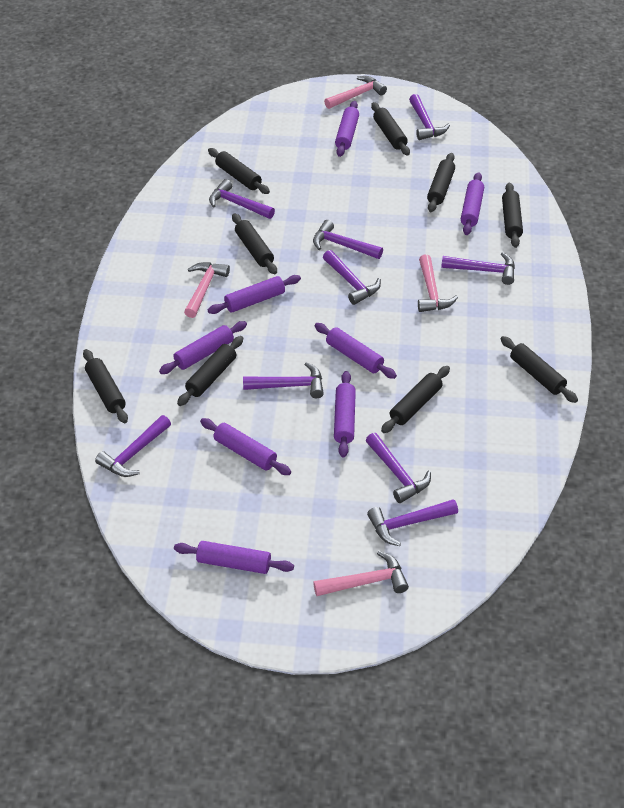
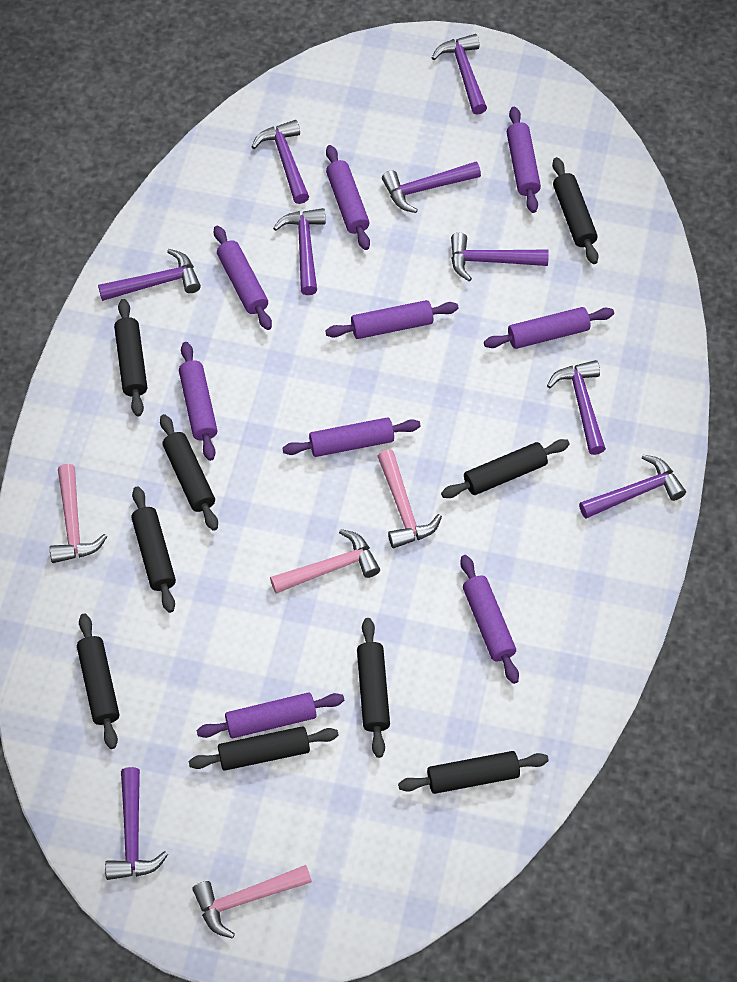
purple rolling pin: 8 -> 9

